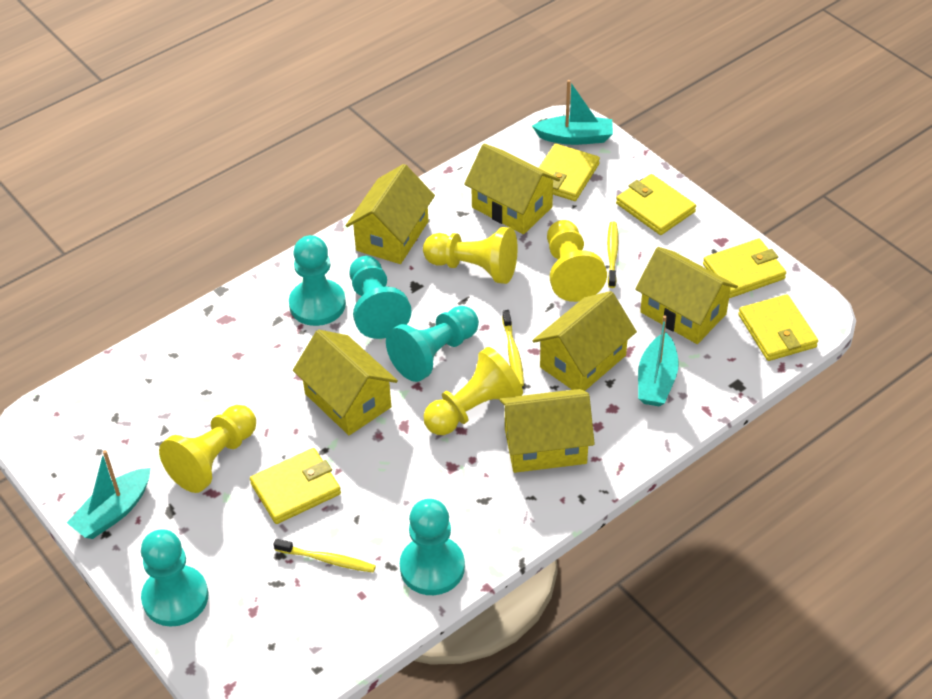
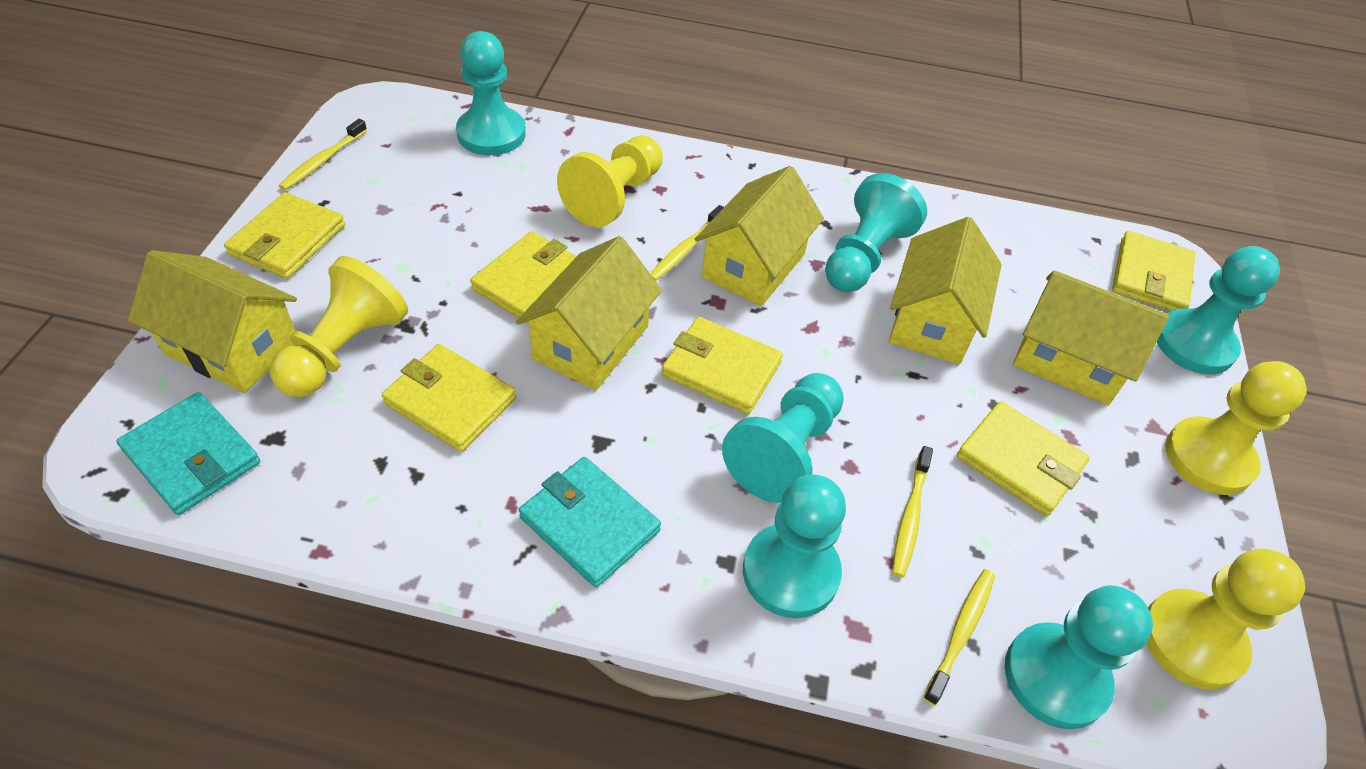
turquoise boat: 3 -> 0
turquoise pawn: 5 -> 6
turquoise wallet: 0 -> 2
yellow house: 6 -> 5
yellow toothbrush: 3 -> 4
yellow wallet: 5 -> 6

